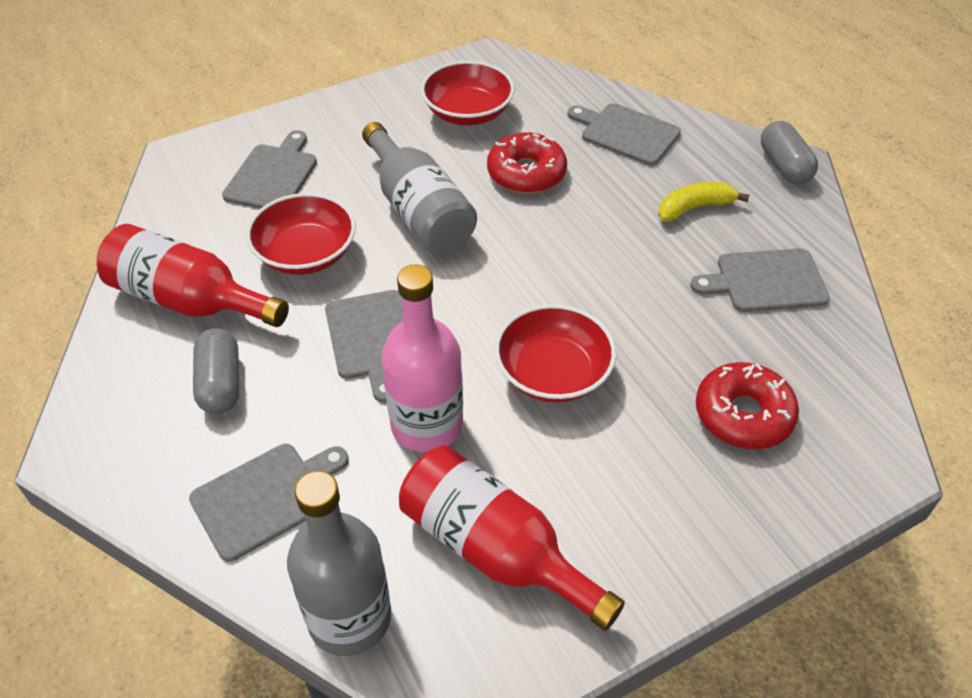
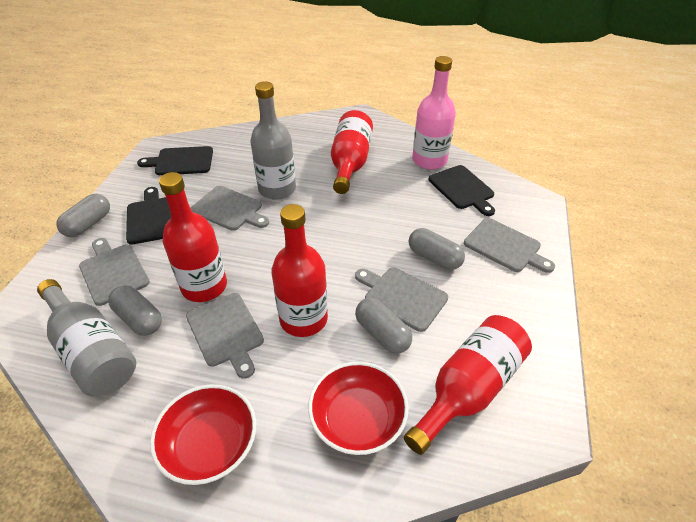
black cutting board: 0 -> 3
grey capsule: 2 -> 4
red bottle: 2 -> 4
red bowl: 3 -> 2
red donut: 2 -> 0
yellow banana: 1 -> 0

